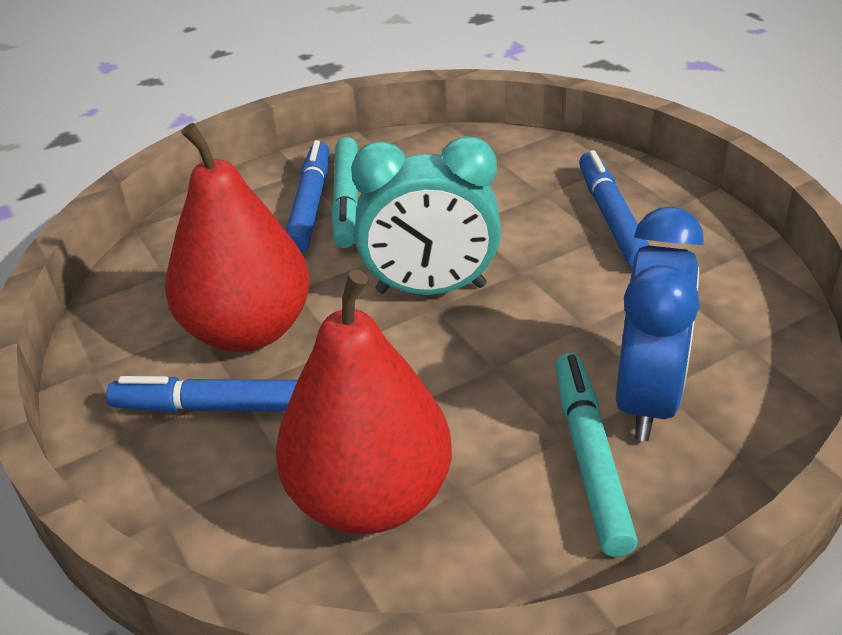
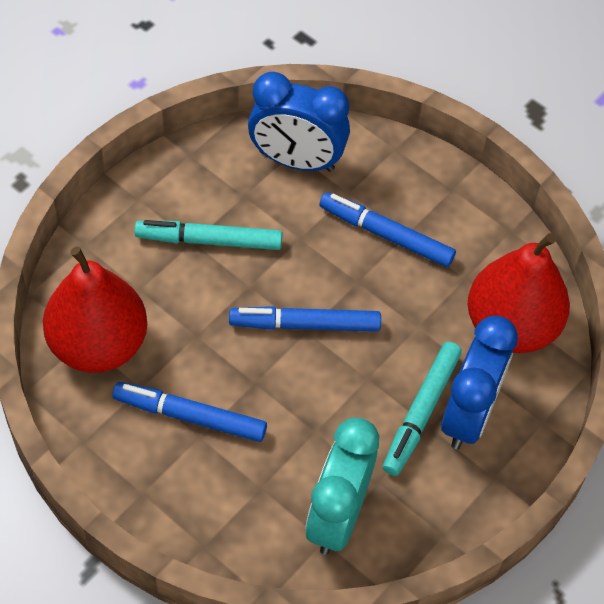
blue clock: 1 -> 2

